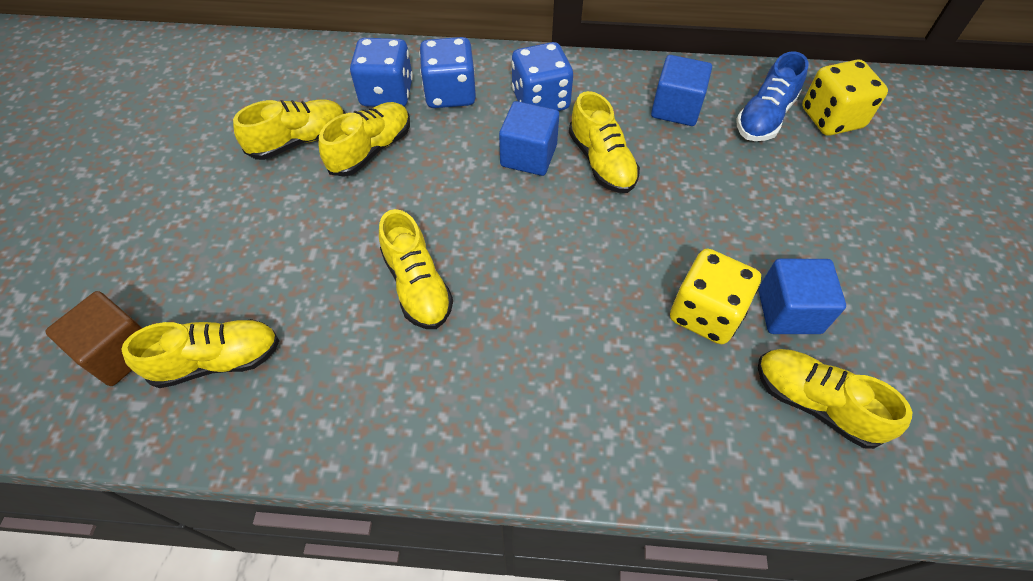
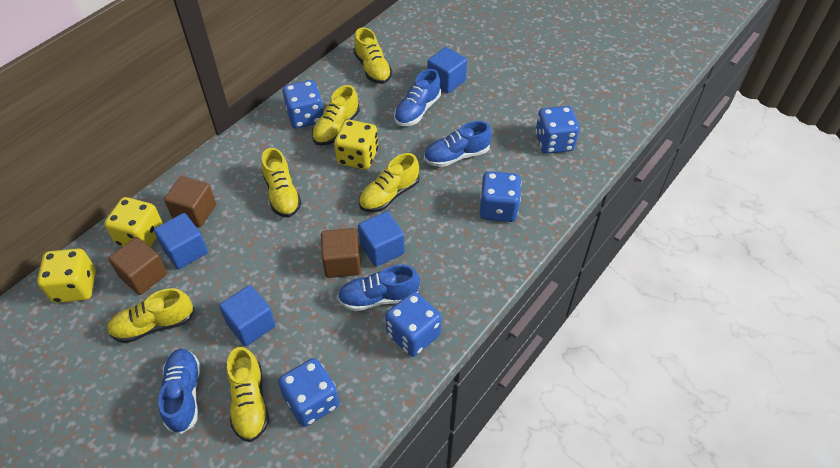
blue cube: 3 -> 4
blue dice: 3 -> 5
blue shoe: 1 -> 4
brown cube: 1 -> 3
yellow dice: 2 -> 3

